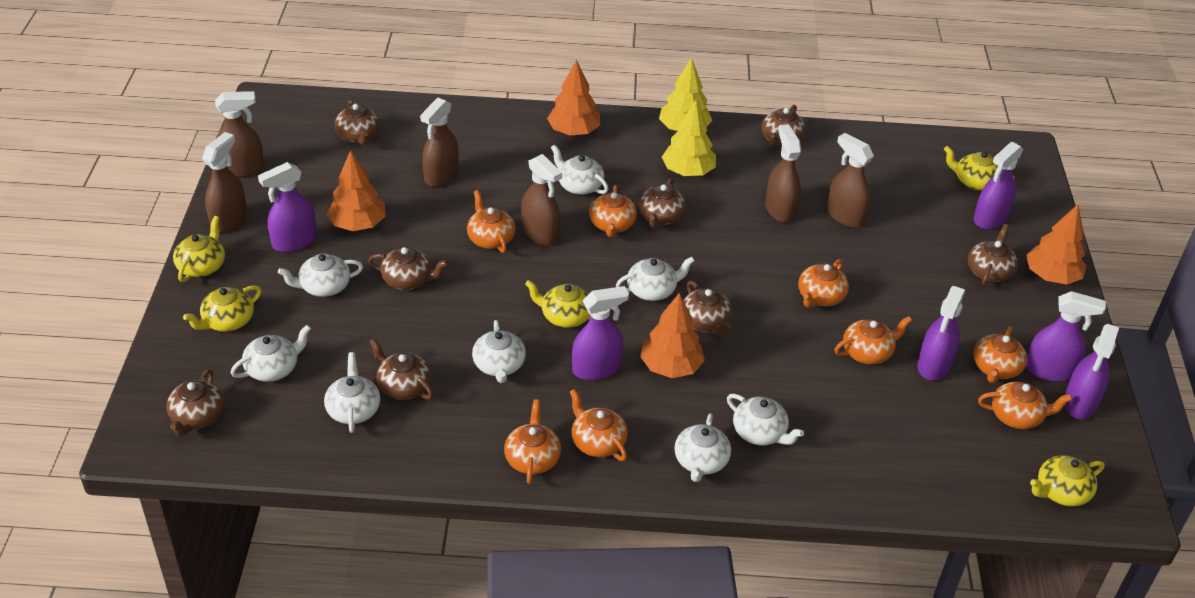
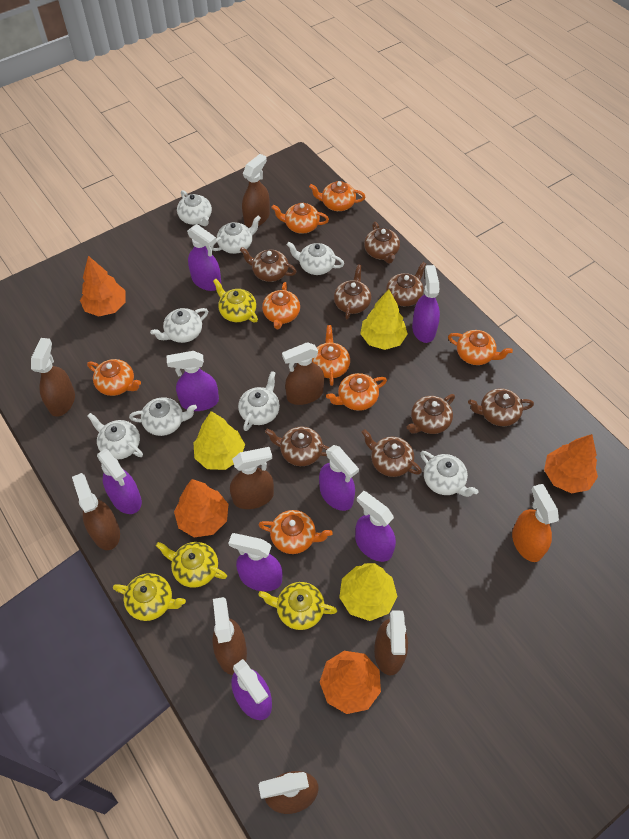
brown spray bottle: 6 -> 8
orange spray bottle: 0 -> 1
purple spray bottle: 6 -> 8
yellow teapot: 5 -> 4
yellow tree: 2 -> 3

